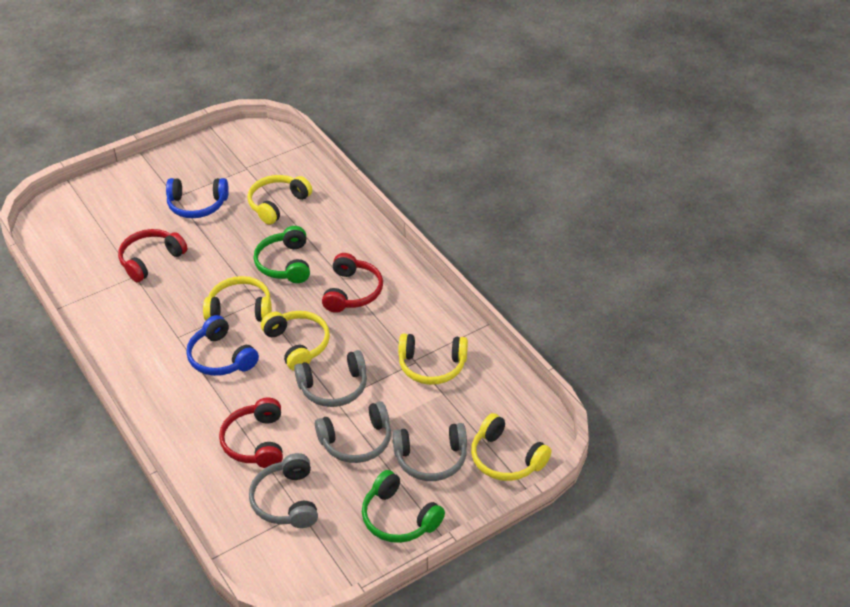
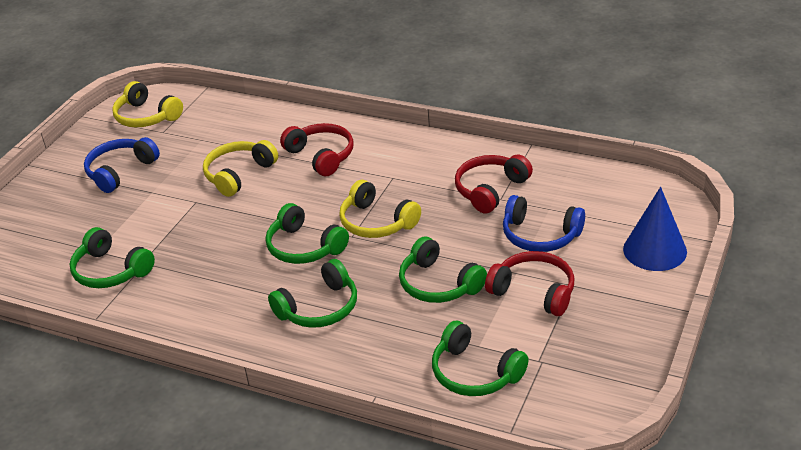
blue cone: 0 -> 1
green headphones: 2 -> 5
grey headphones: 4 -> 0
yellow headphones: 5 -> 3

